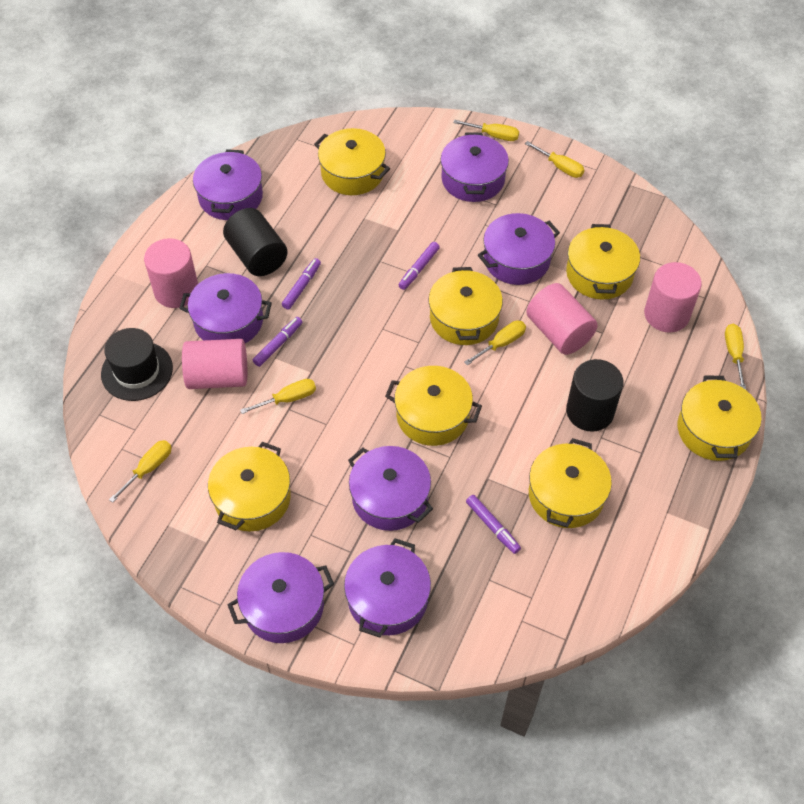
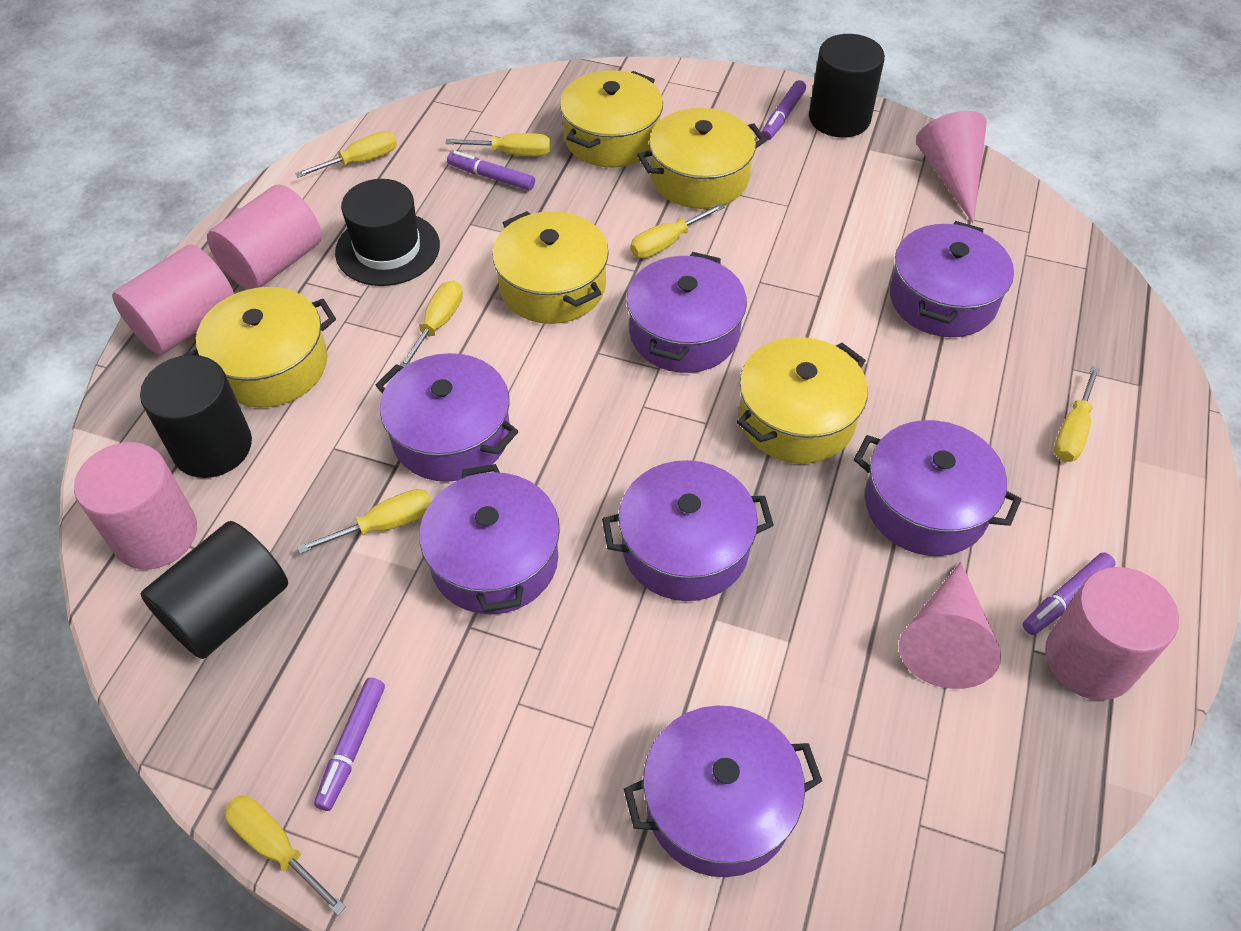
black cylinder: 2 -> 3
pink cone: 0 -> 2
yellow pot: 7 -> 5
yellow screwdriver: 6 -> 7

